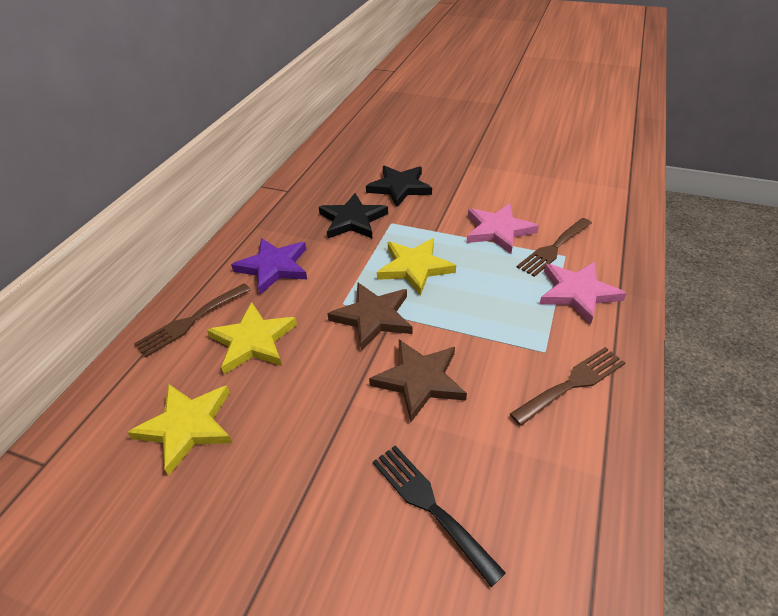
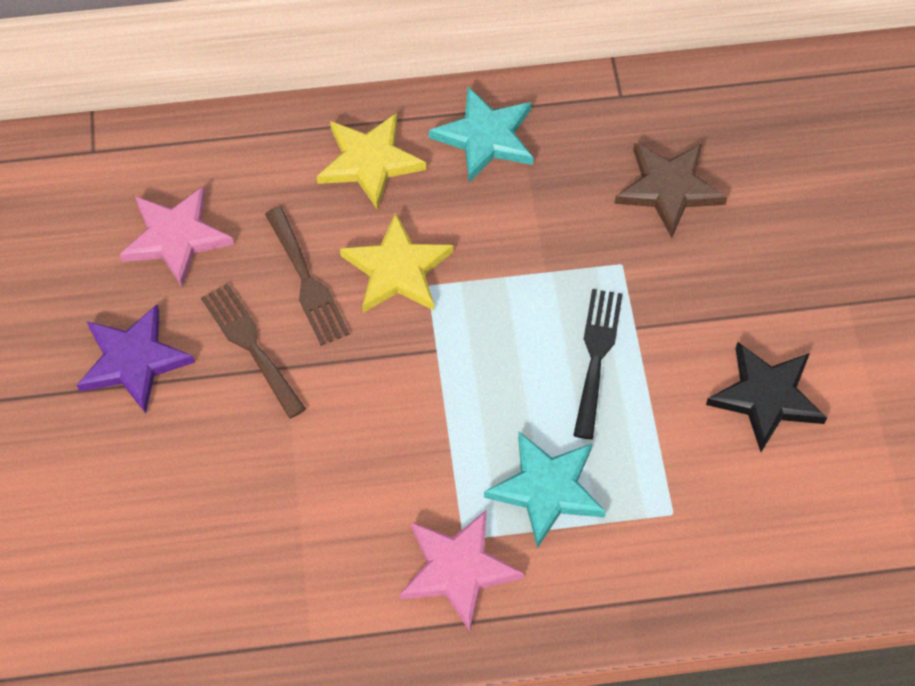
black star: 2 -> 1
brown fork: 3 -> 2
brown star: 2 -> 1
turquoise star: 0 -> 2
yellow star: 3 -> 2

